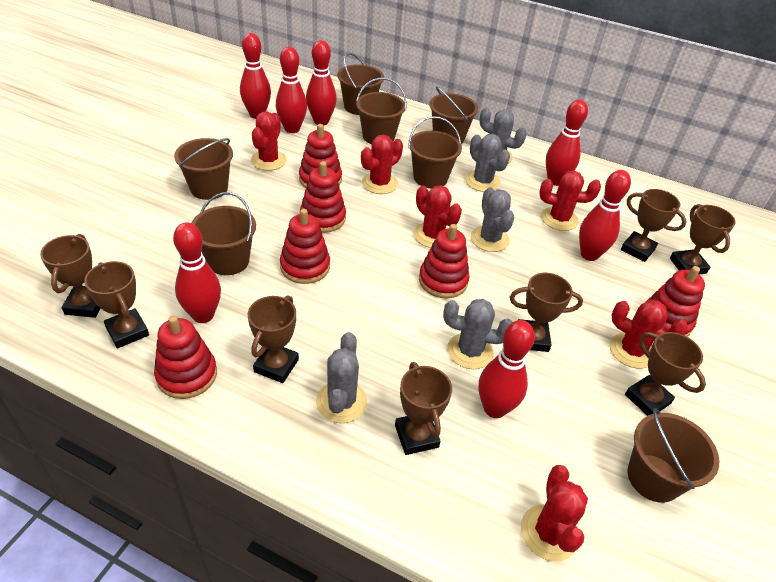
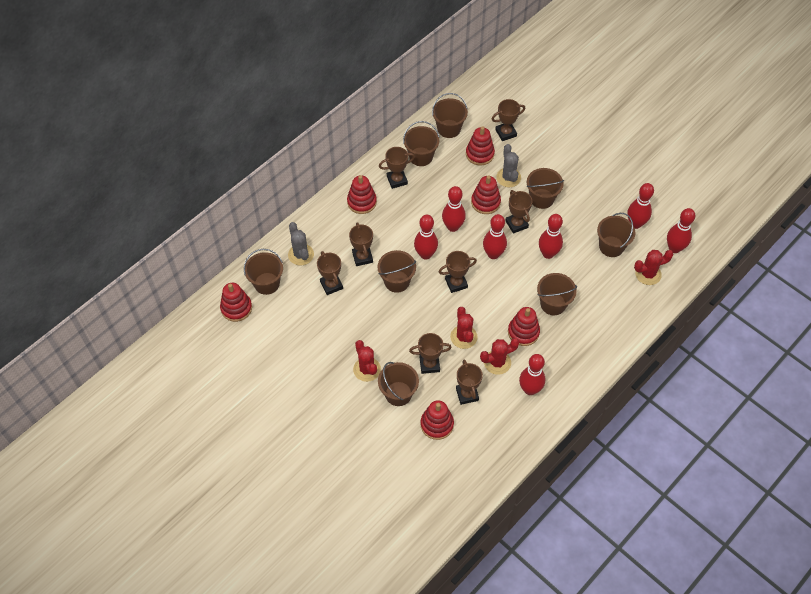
brown bucket: 7 -> 8
grey cactus: 5 -> 2
red cactus: 6 -> 4

